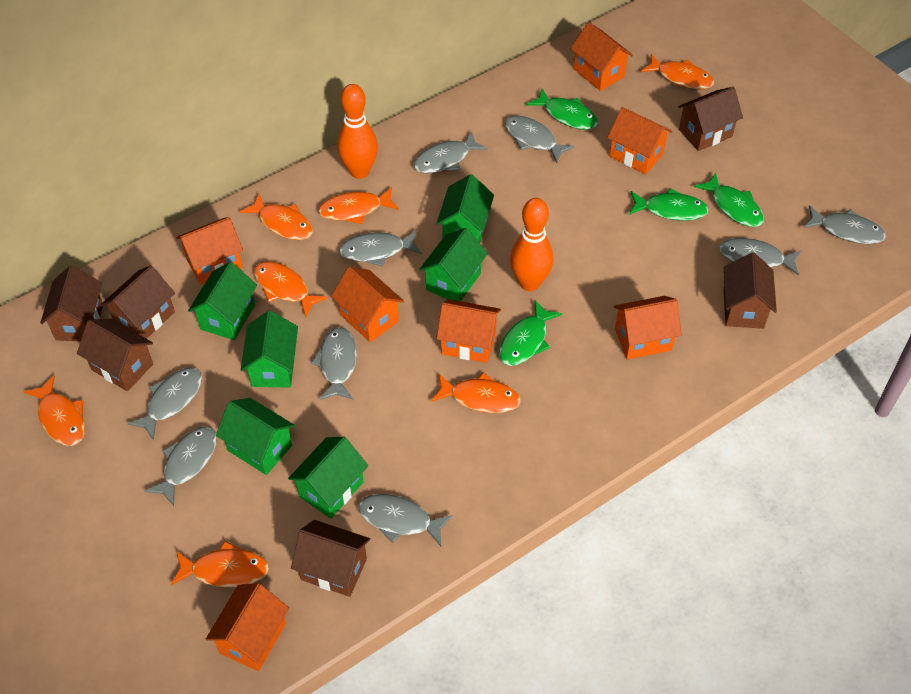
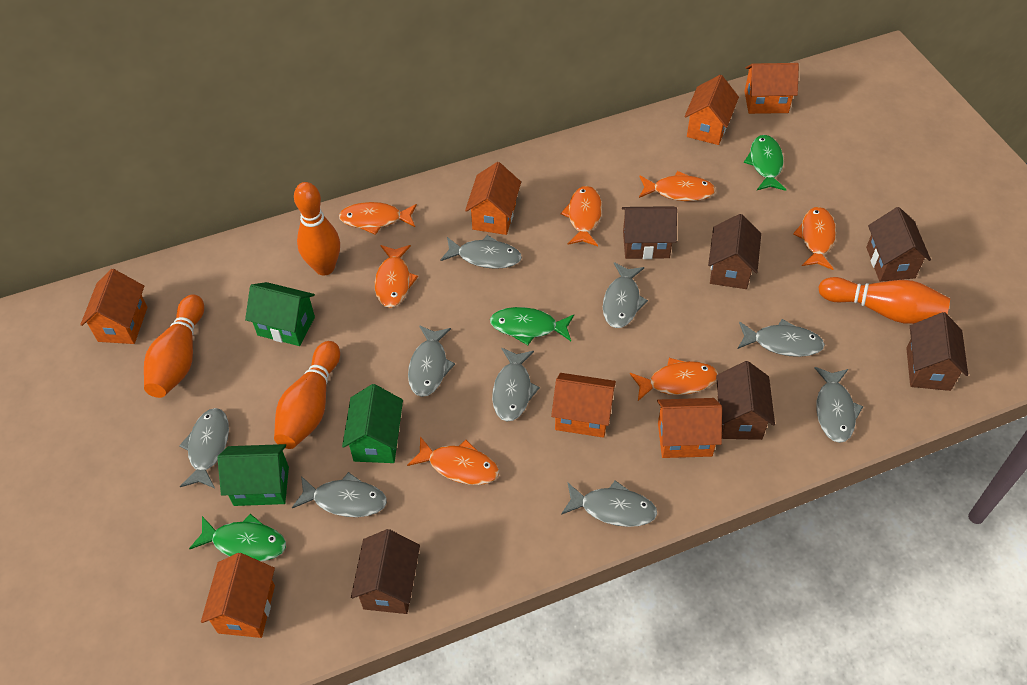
green fish: 4 -> 3
green house: 6 -> 3
orange bowling pin: 2 -> 4

